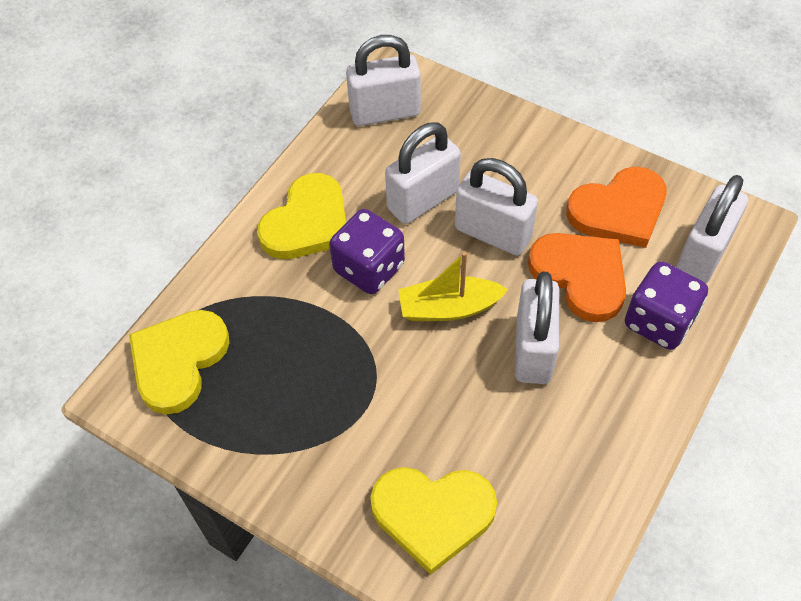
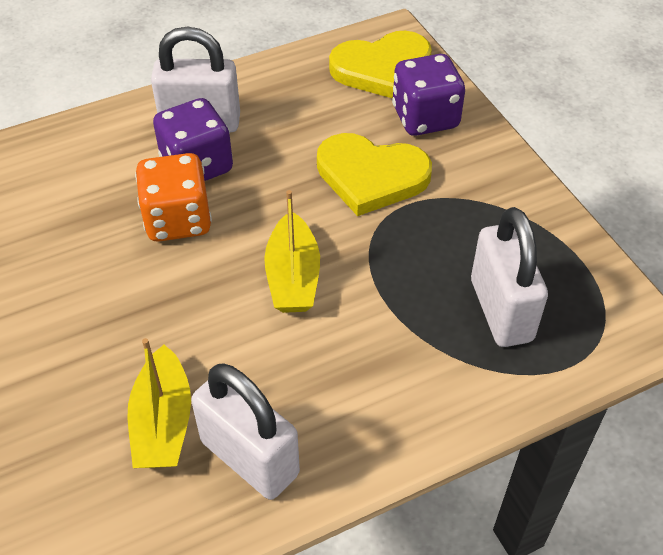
orange dice: 0 -> 1
orange heart: 2 -> 0
white padlock: 5 -> 3
yellow boat: 1 -> 2
yellow heart: 3 -> 2

